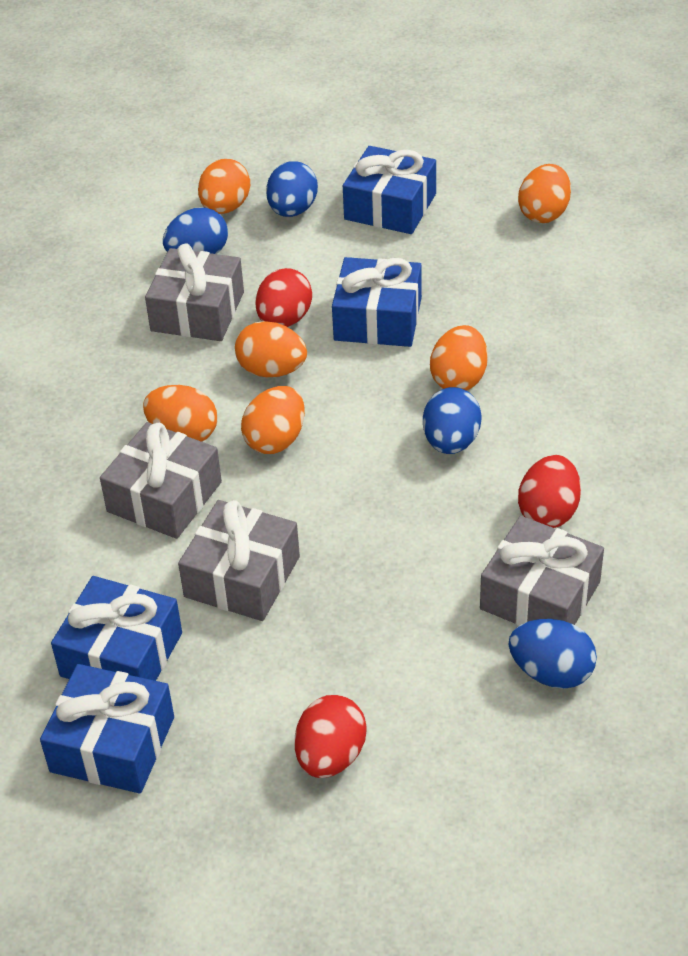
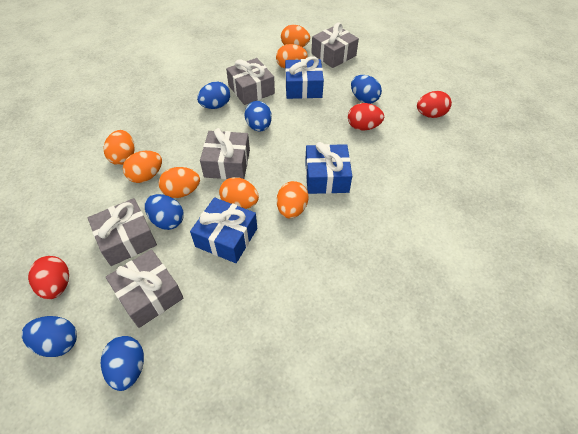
blue egg: 4 -> 6
blue gift: 4 -> 3
grey gift: 4 -> 5
orange egg: 6 -> 7

